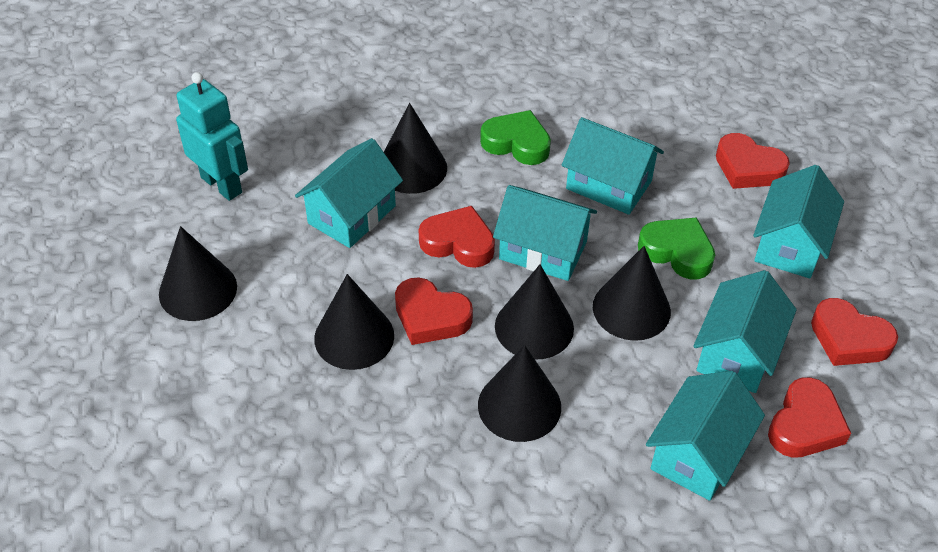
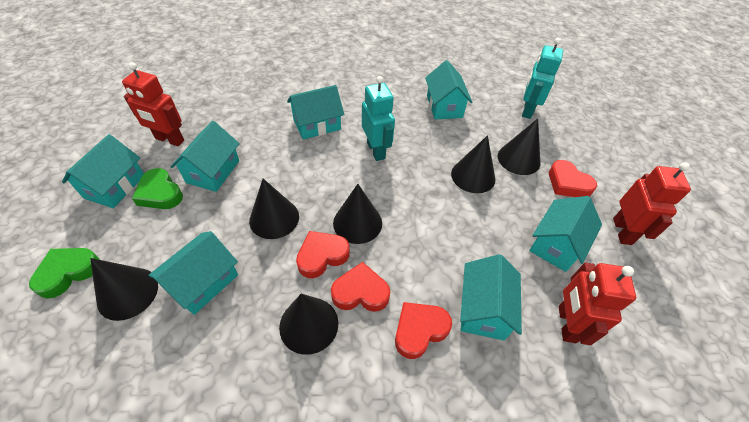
red heart: 5 -> 4
red robot: 0 -> 3
turquoise house: 6 -> 7
turquoise robot: 1 -> 2

